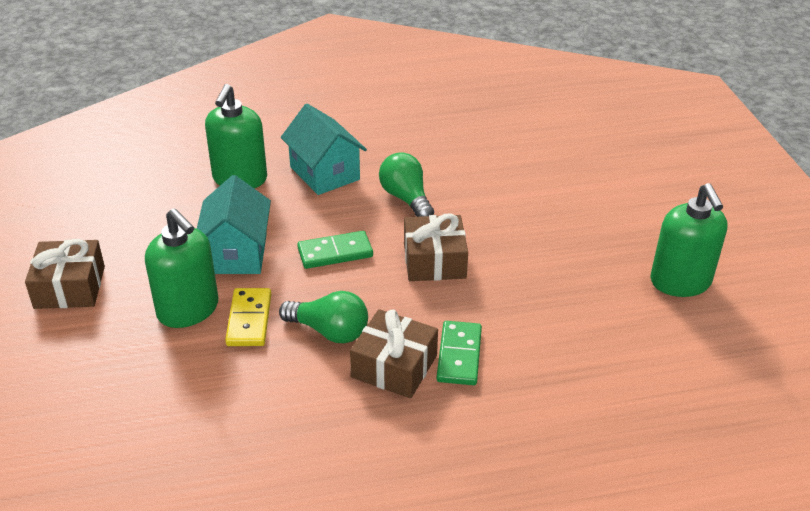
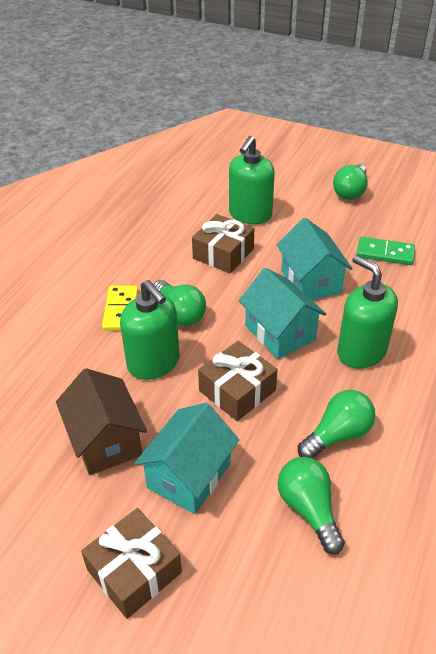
brown house: 0 -> 1
green domino: 2 -> 1
green light bulb: 2 -> 4
turquoise house: 2 -> 3

